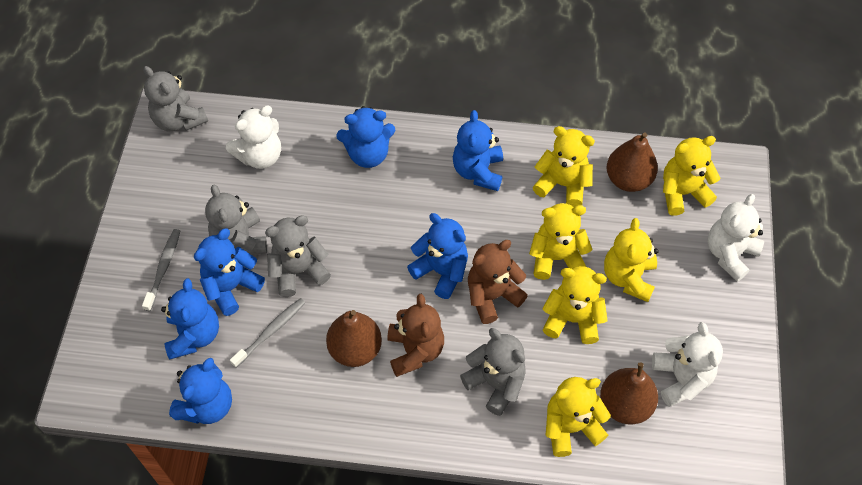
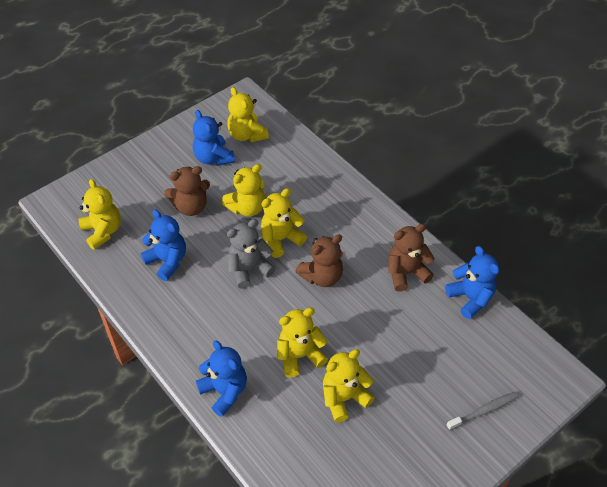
blue teddy bear: 6 -> 4
brown pear: 3 -> 0
brown teddy bear: 2 -> 3
grey teddy bear: 4 -> 1
grey toothbrush: 2 -> 1
white teddy bear: 3 -> 0

